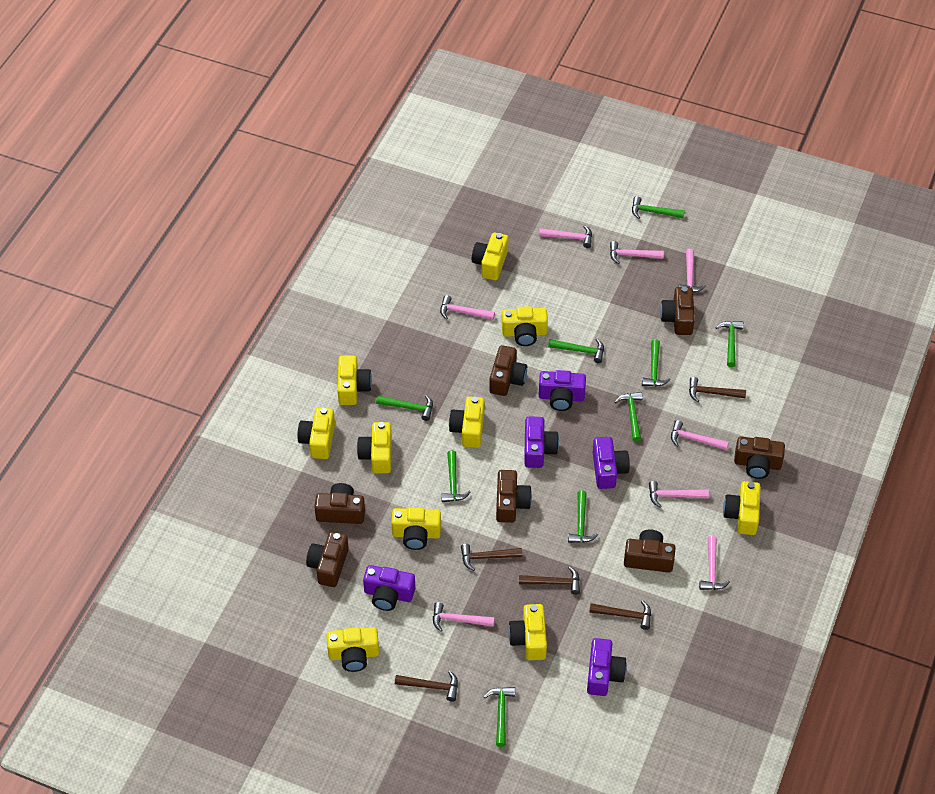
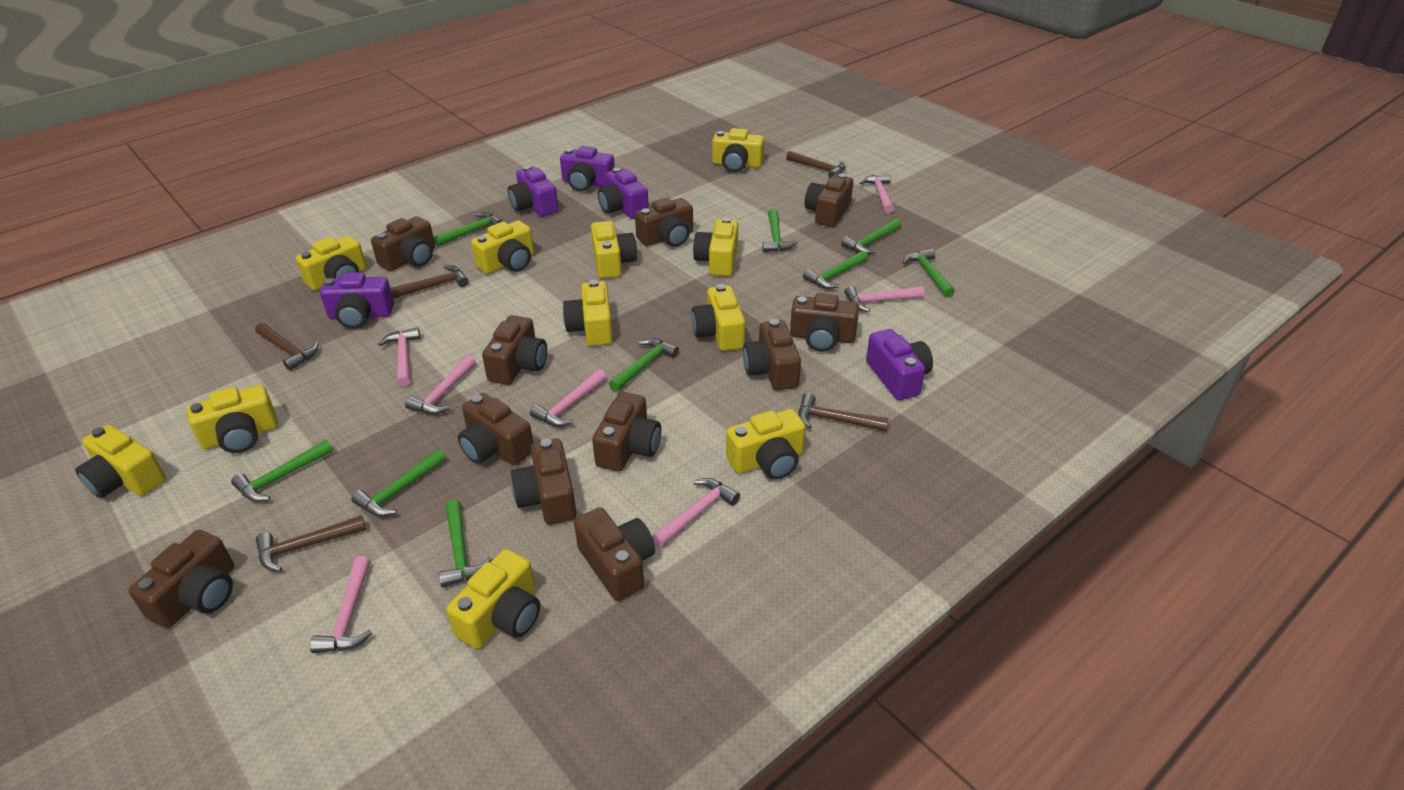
brown camera: 7 -> 11
pink hammer: 8 -> 7
yellow camera: 10 -> 11

